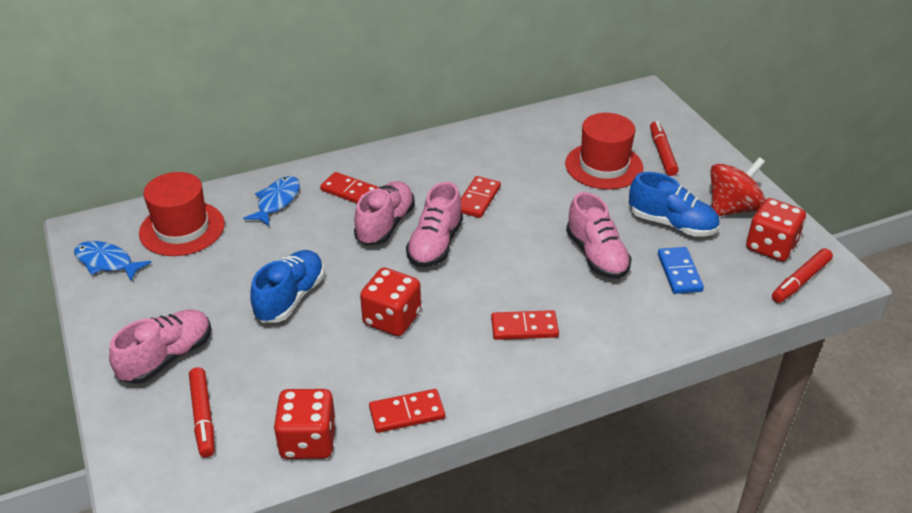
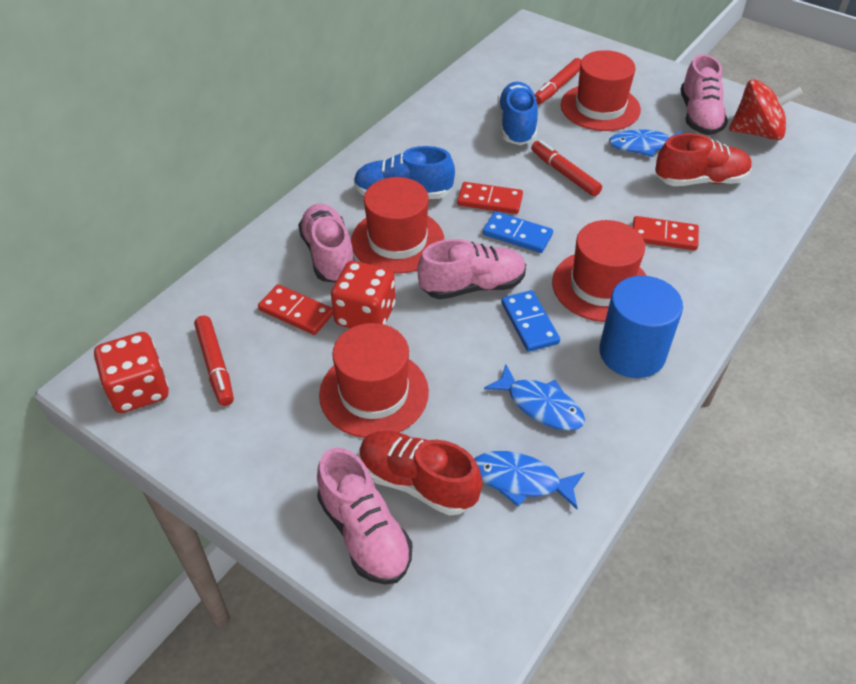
blue cylinder: 0 -> 1
blue domino: 1 -> 2
blue fish: 2 -> 3
red dice: 3 -> 2
red domino: 4 -> 3
red hat: 2 -> 4
red shoe: 0 -> 2

